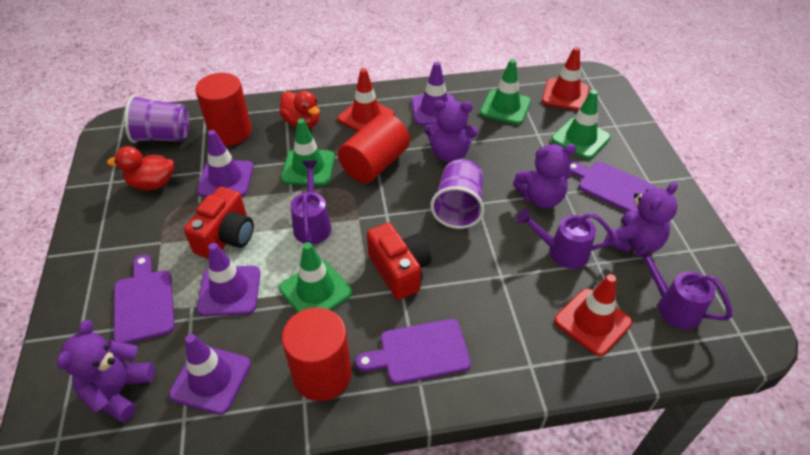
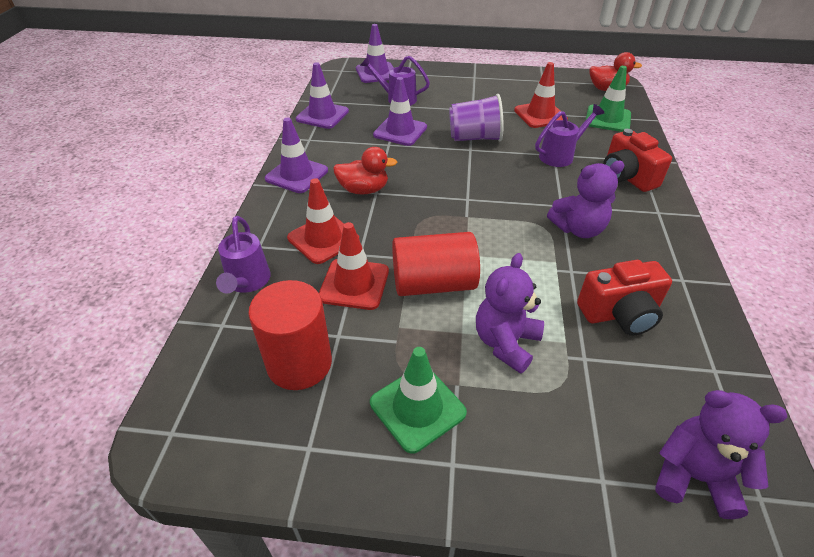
green traffic cone: 4 -> 2
purple cup: 2 -> 1
purple cutting board: 3 -> 0
purple teddy bear: 4 -> 3
red cylinder: 3 -> 2

